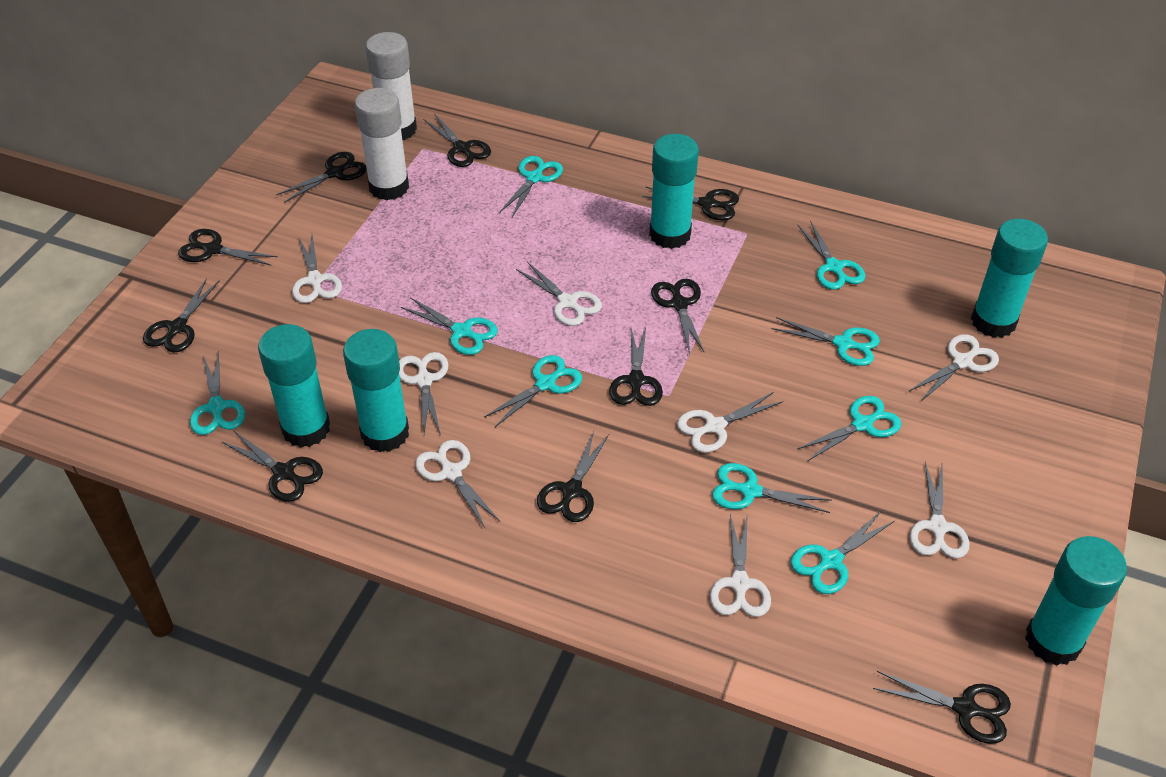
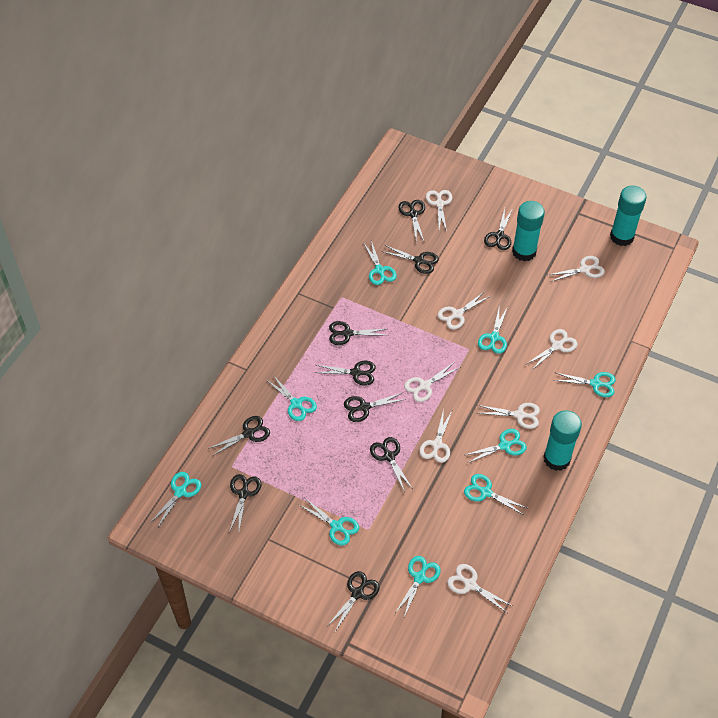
turquoise glue stick: 5 -> 3
white glue stick: 2 -> 0

